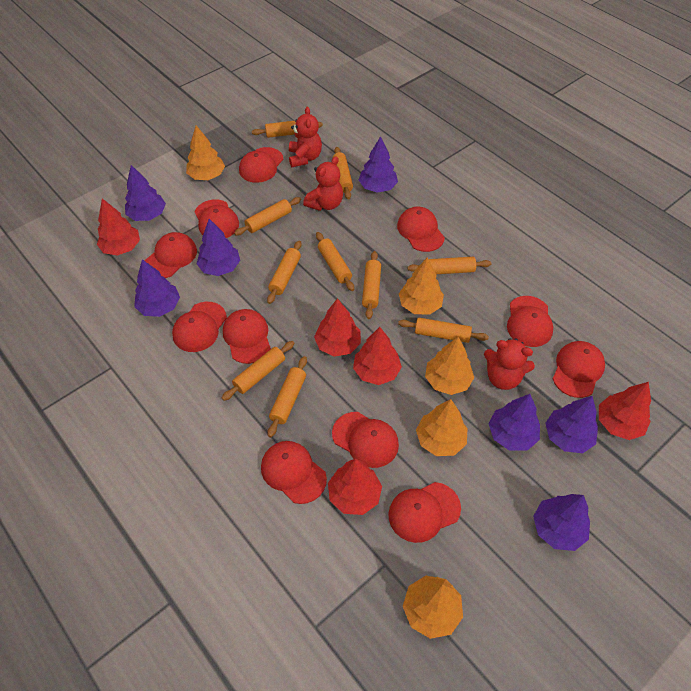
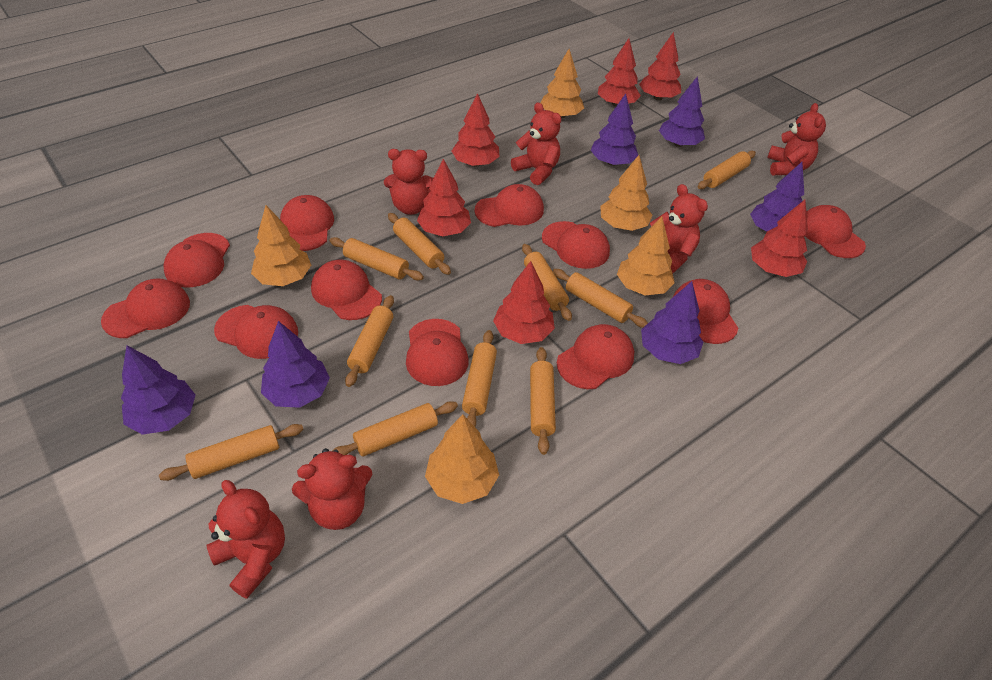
purple tree: 7 -> 6
red teddy bear: 3 -> 6
red tree: 5 -> 6

